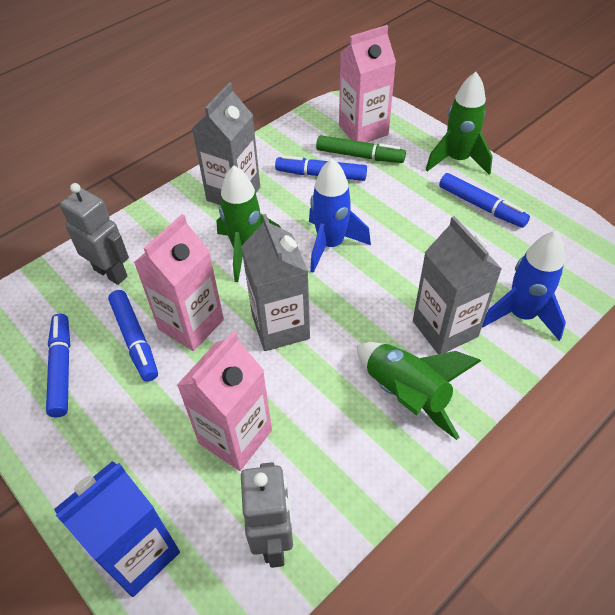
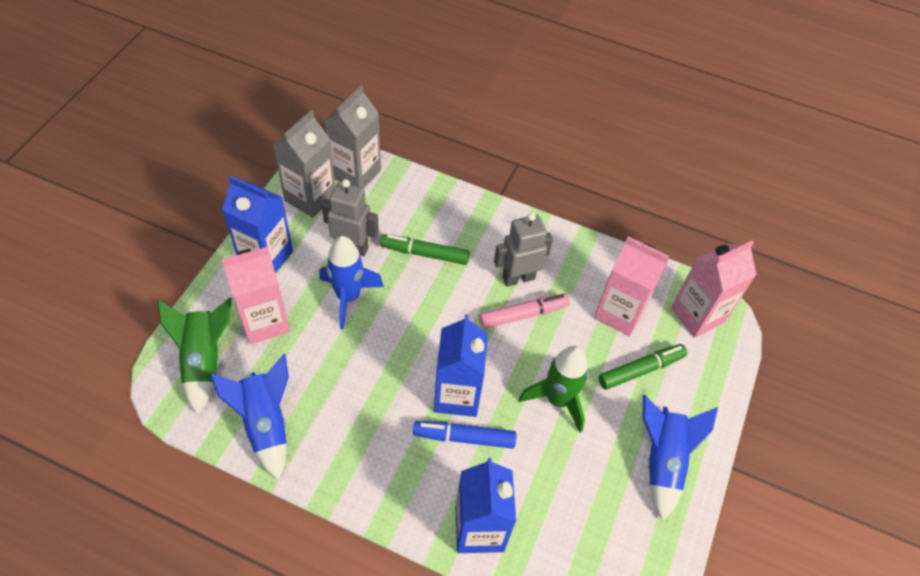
blue carton: 1 -> 3
blue marker: 4 -> 1
blue rocket: 2 -> 3
green marker: 1 -> 2
green rocket: 3 -> 2
grey carton: 3 -> 2
pink marker: 0 -> 1

